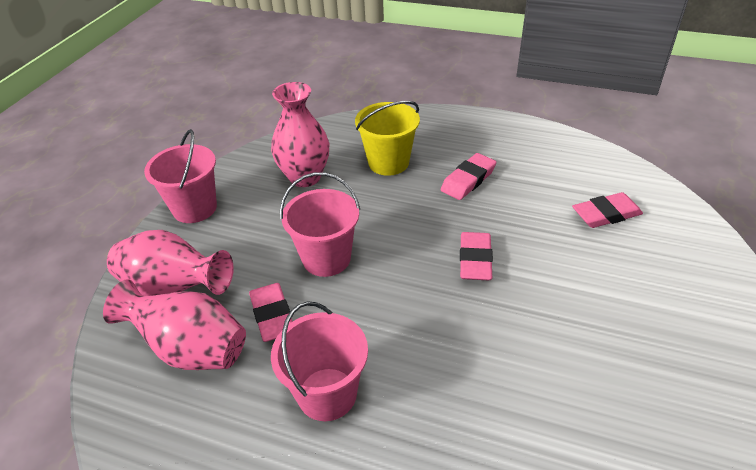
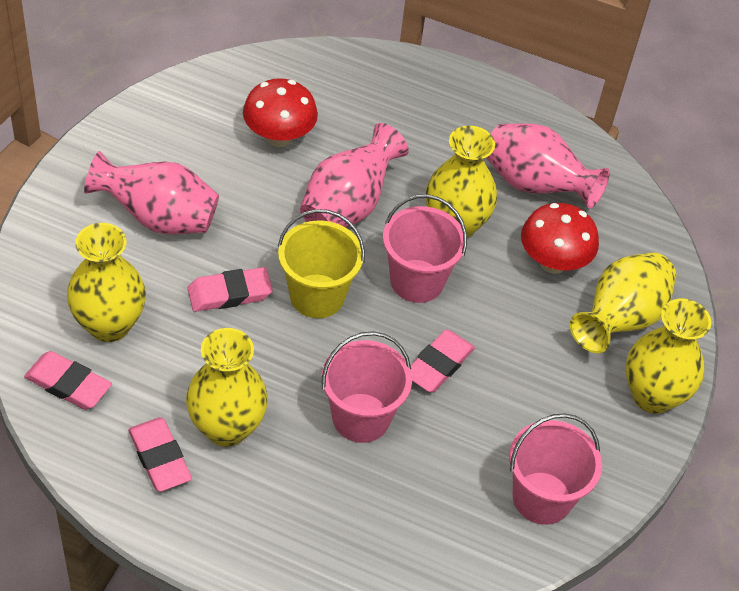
red mushroom: 0 -> 2
yellow vase: 0 -> 5

